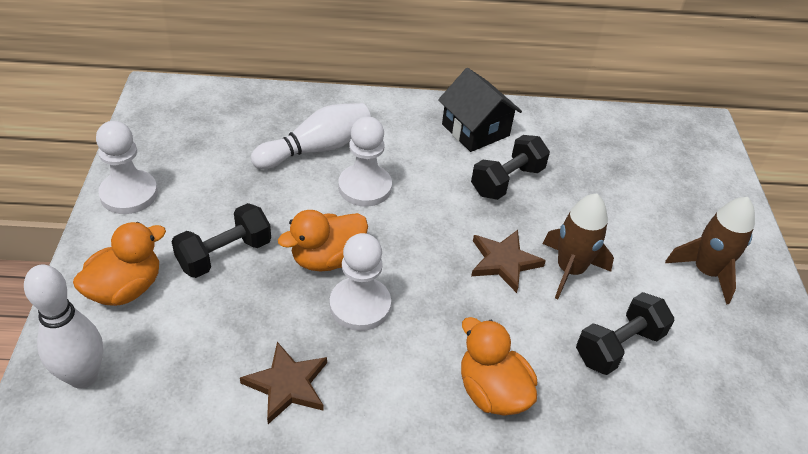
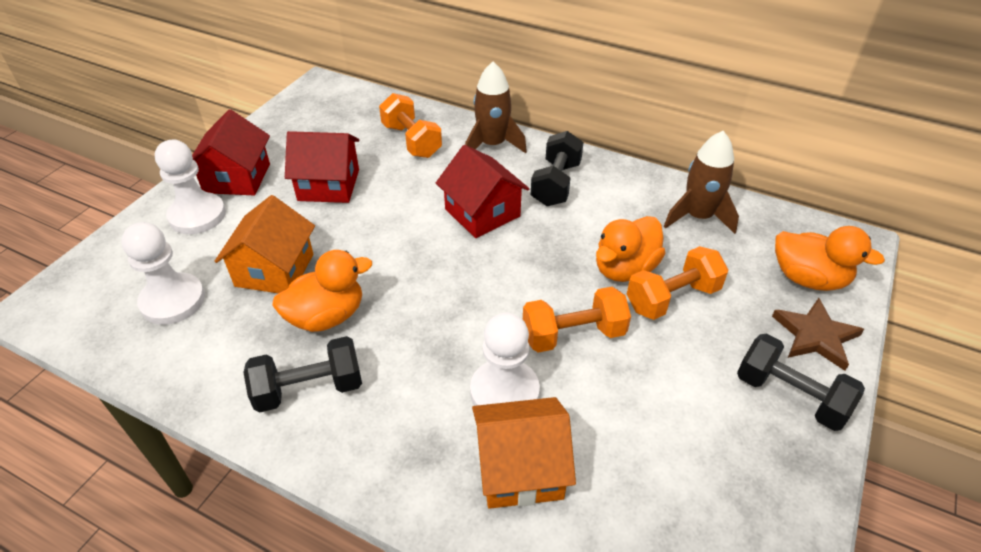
black house: 1 -> 0
brown star: 2 -> 1
orange dumbbell: 0 -> 3
orange house: 0 -> 2
red house: 0 -> 3
white bowling pin: 2 -> 0

